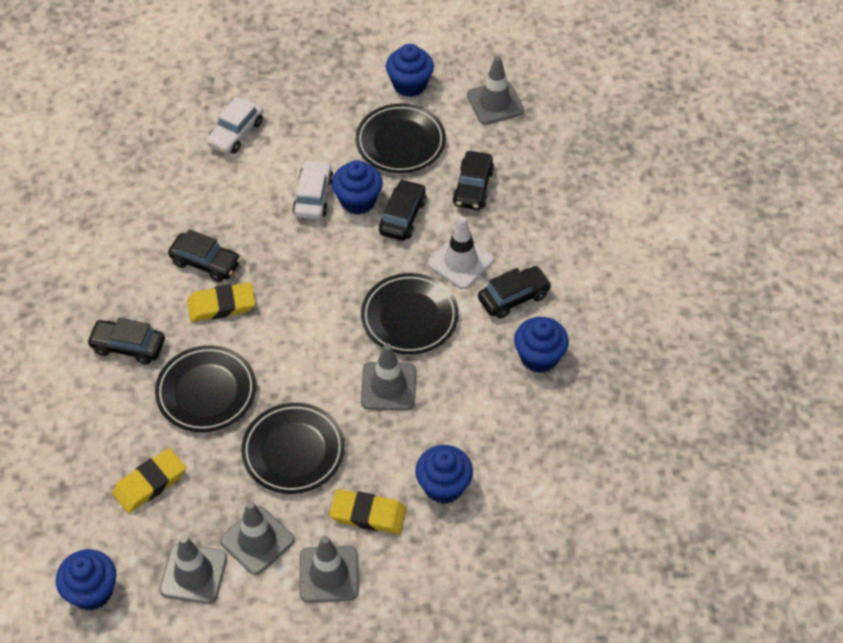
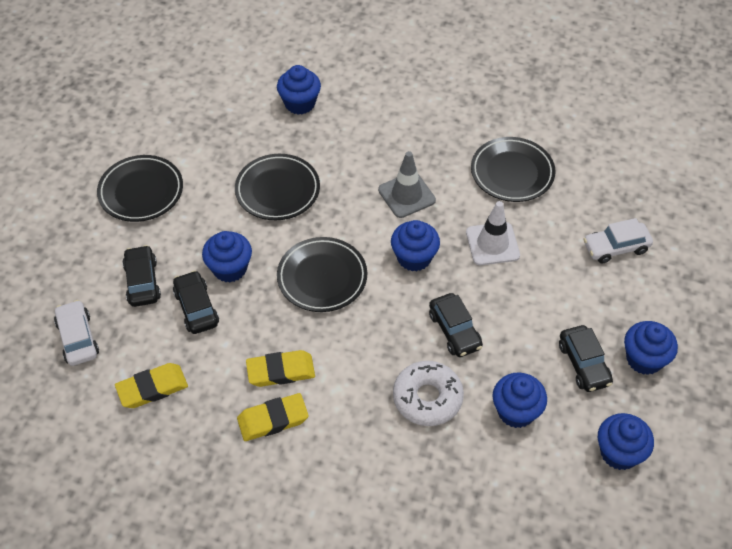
black car: 5 -> 4
blue cupcake: 5 -> 6
grey traffic cone: 5 -> 1
white donut: 0 -> 1

